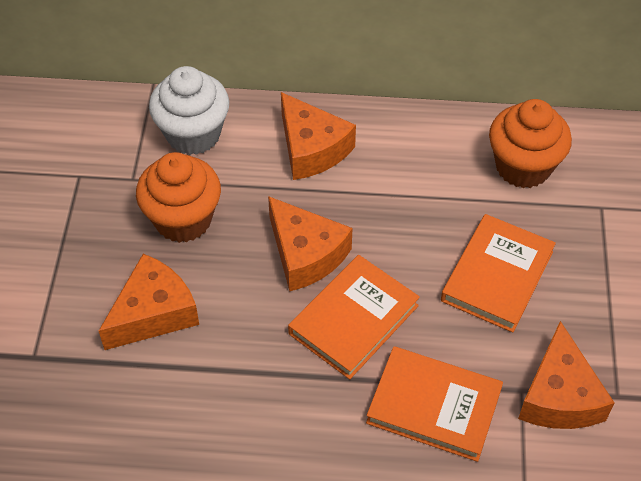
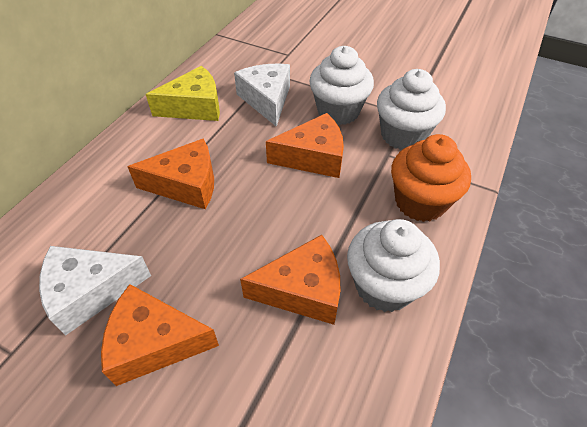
orange book: 3 -> 0
orange cupcake: 2 -> 1
white cheese: 0 -> 2
white cupcake: 1 -> 3
yellow cheese: 0 -> 1

